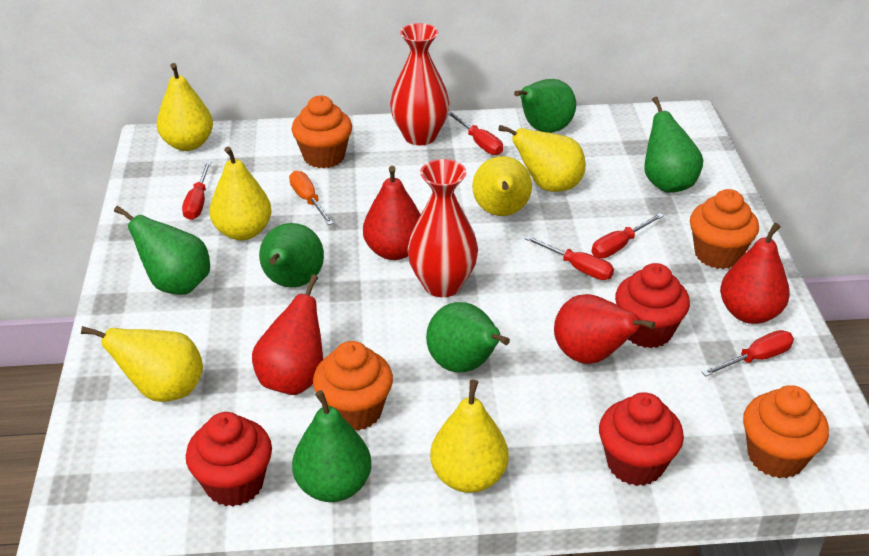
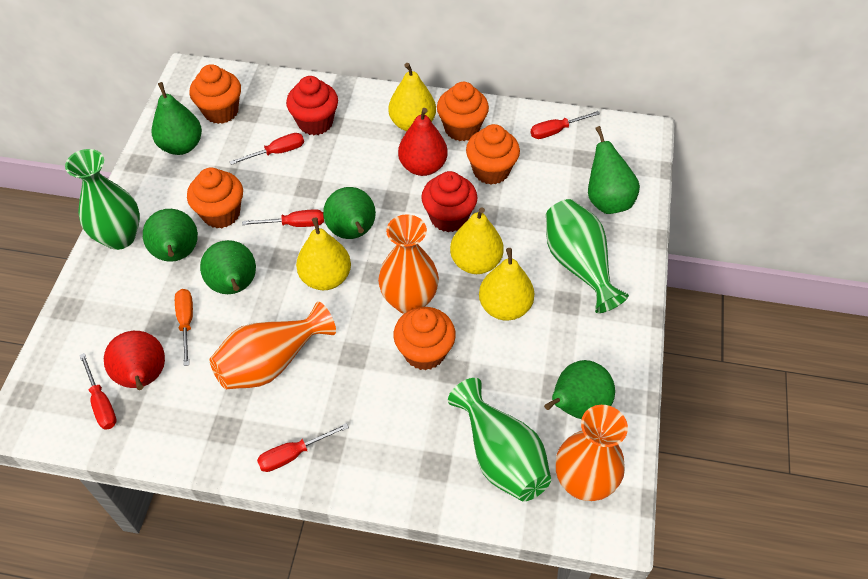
green vase: 0 -> 3
orange cupcake: 4 -> 5
orange vase: 0 -> 3
red cupcake: 3 -> 2
red pear: 4 -> 2
red vase: 2 -> 0
yellow pear: 6 -> 4

